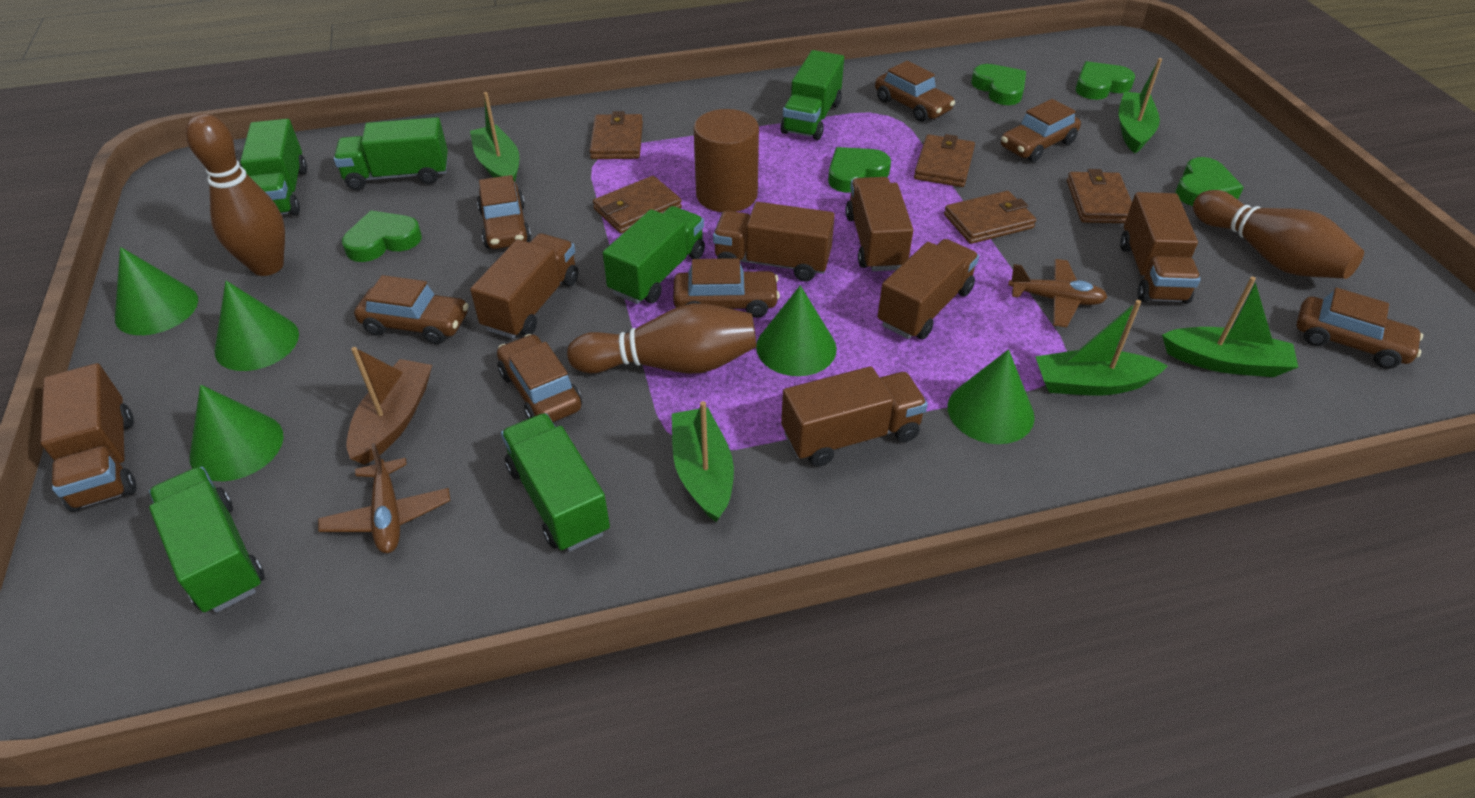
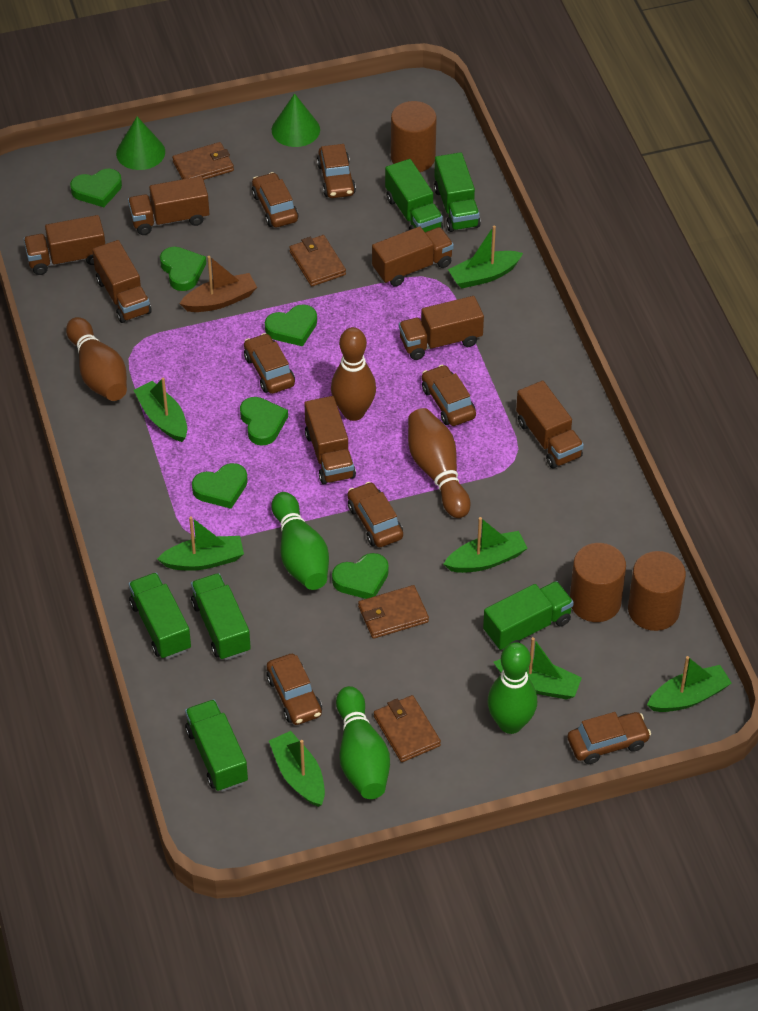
brown cylinder: 1 -> 3
brown plane: 2 -> 0
brown wallet: 5 -> 4
green boat: 5 -> 7
green bowling pin: 0 -> 3
green cone: 5 -> 2
green heart: 5 -> 6

